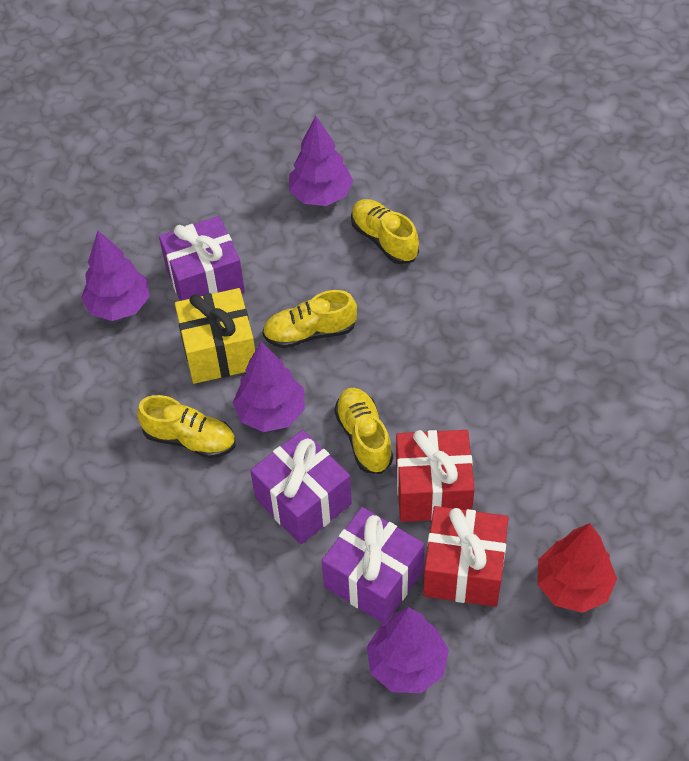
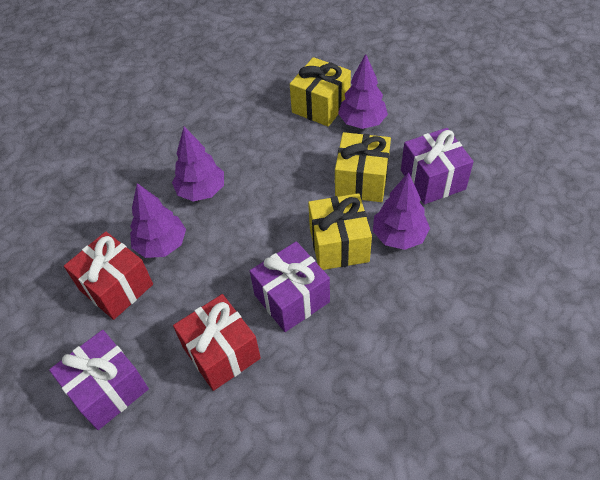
red tree: 1 -> 0
yellow gift: 1 -> 3
yellow shoe: 4 -> 0

